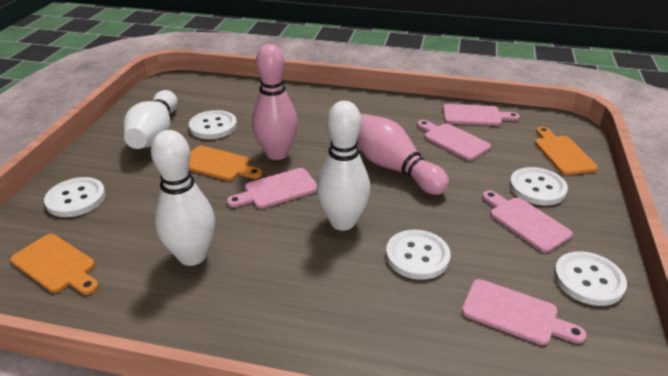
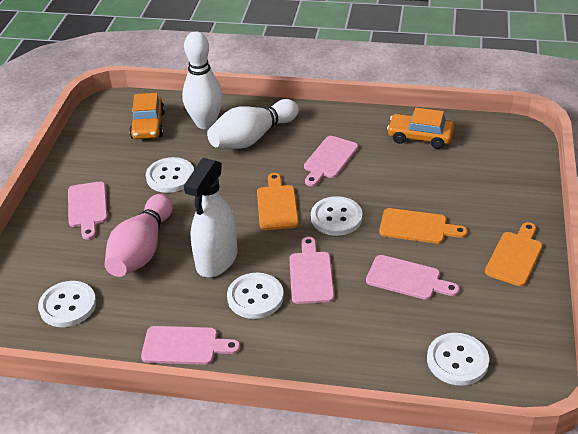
orange car: 0 -> 2
pink bowling pin: 2 -> 1
white bowling pin: 3 -> 2
white spray bottle: 0 -> 1

